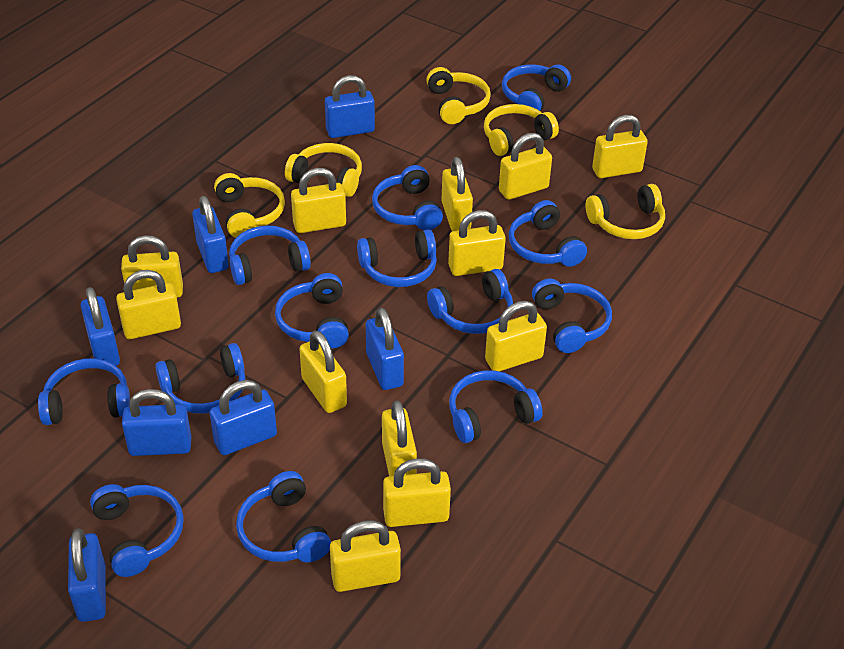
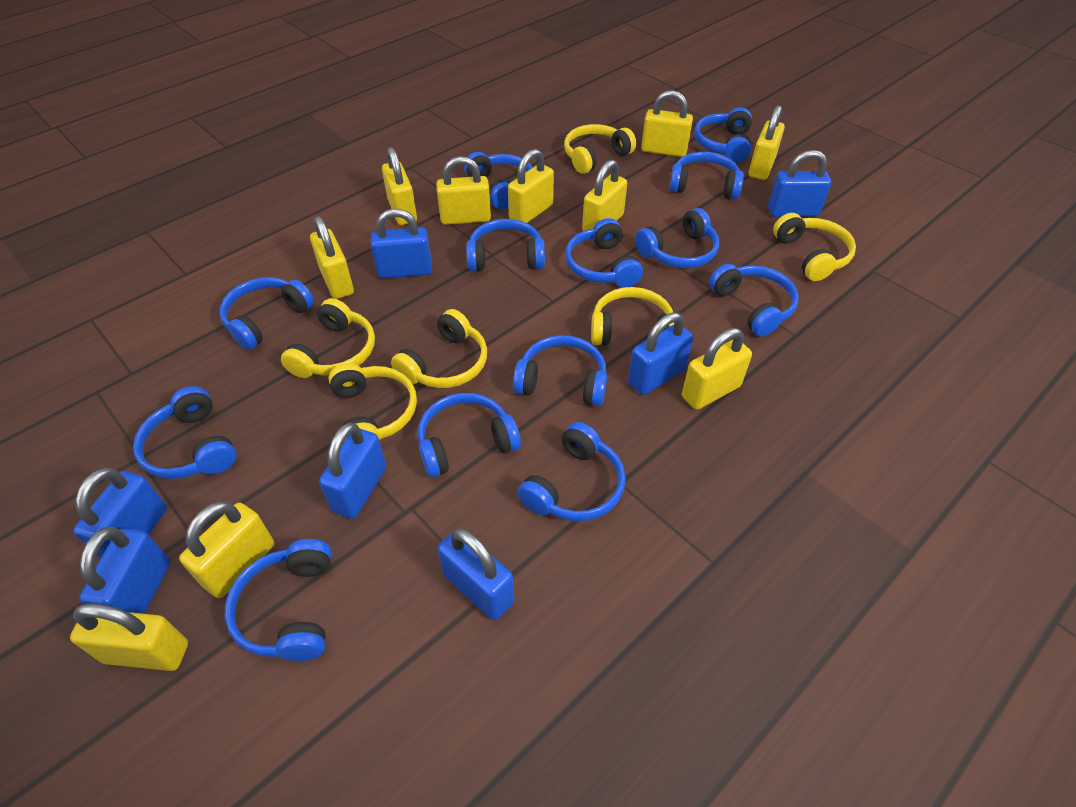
yellow headphones: 5 -> 6
yellow padlock: 12 -> 10

